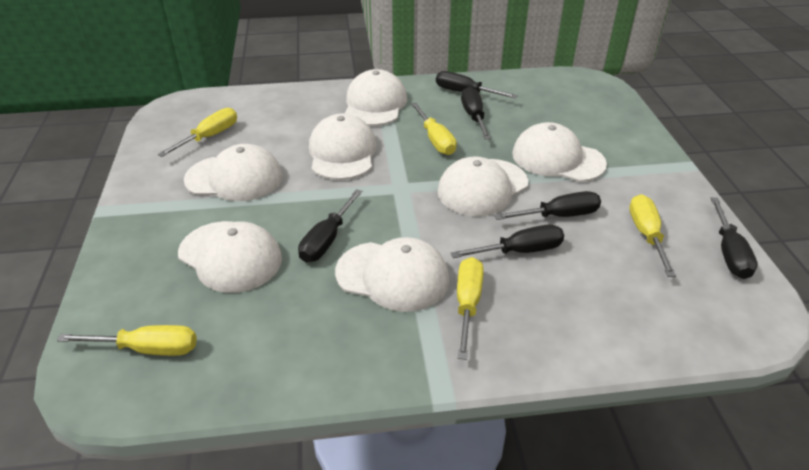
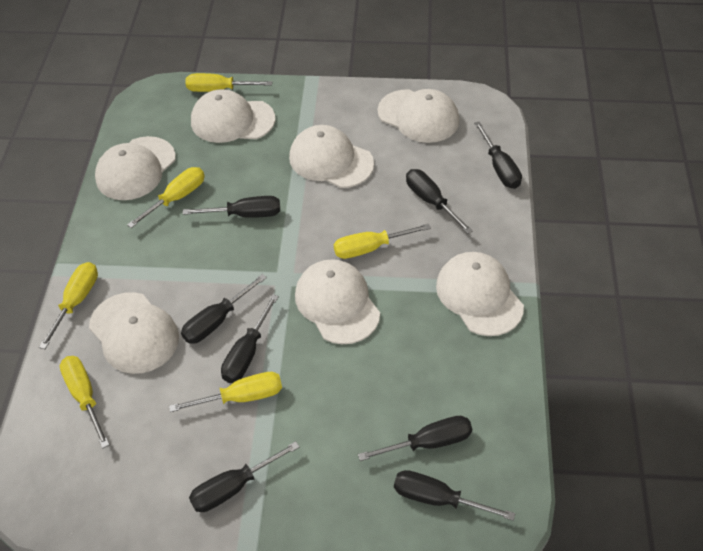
black screwdriver: 6 -> 8
yellow screwdriver: 5 -> 6

